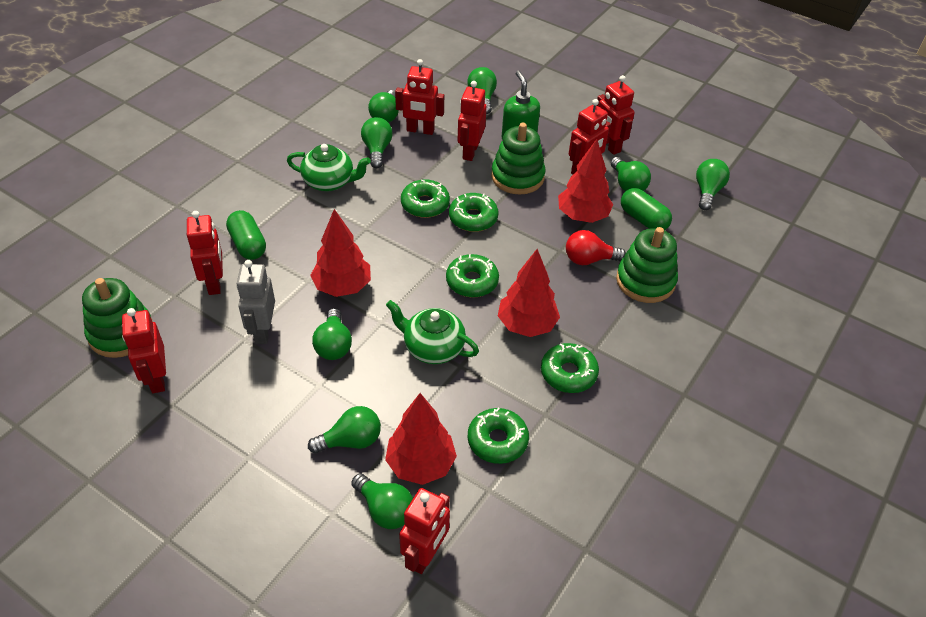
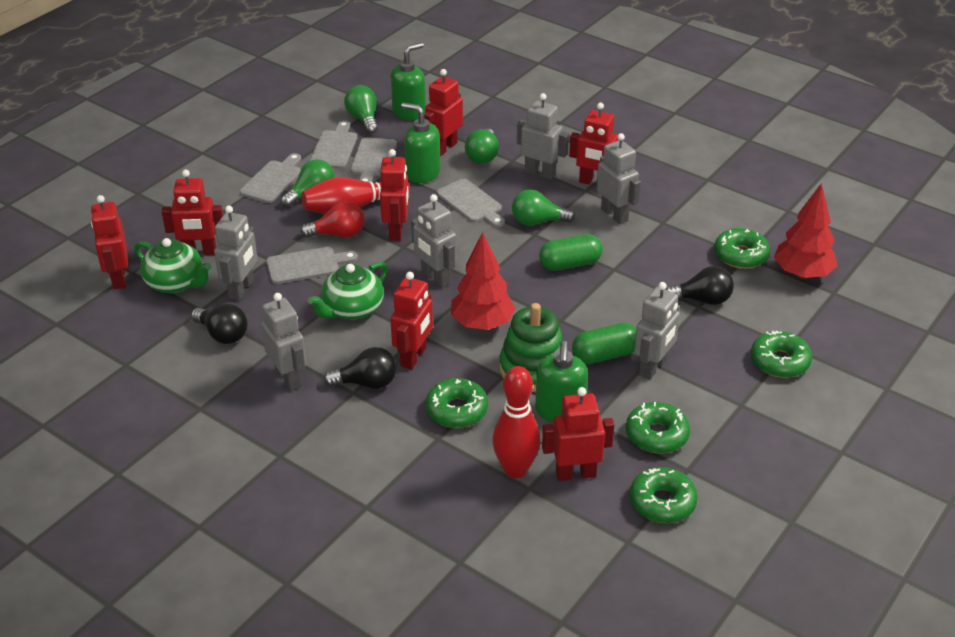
black light bulb: 0 -> 3
green light bulb: 8 -> 4
green soap dispenser: 1 -> 3
green stacking toy: 3 -> 1
grey cutting board: 0 -> 5
grey robot: 1 -> 6
red bowling pin: 0 -> 2
red tree: 4 -> 2

